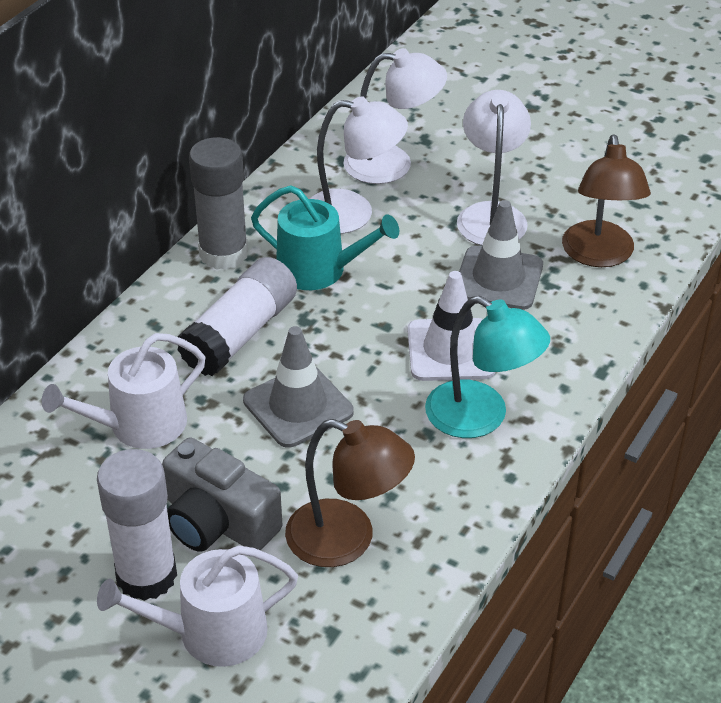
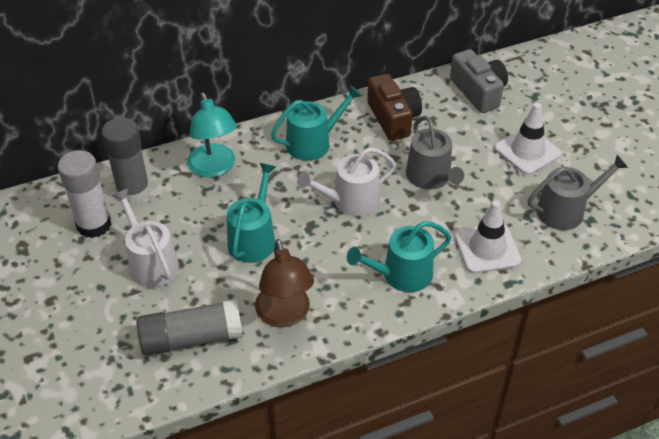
brown camera: 0 -> 1
brown lamp: 2 -> 1
grey glue stick: 1 -> 2
grey traffic cone: 2 -> 0
grey watering can: 0 -> 2
turquoise watering can: 1 -> 3
white glue stick: 2 -> 1
white lamp: 3 -> 0
white traffic cone: 1 -> 2

